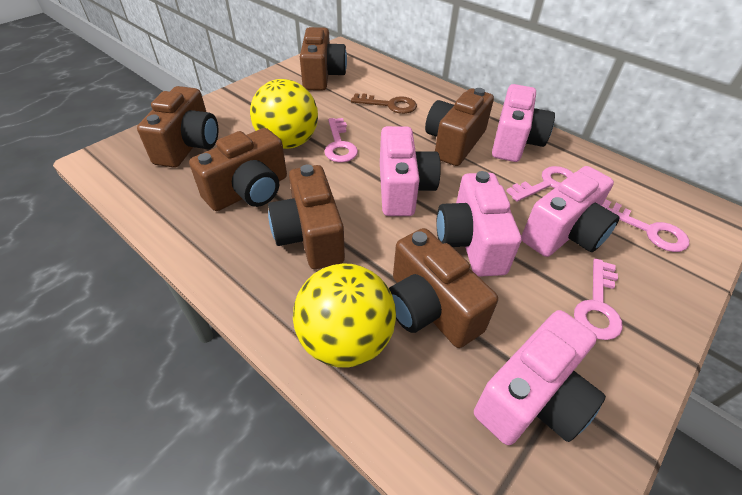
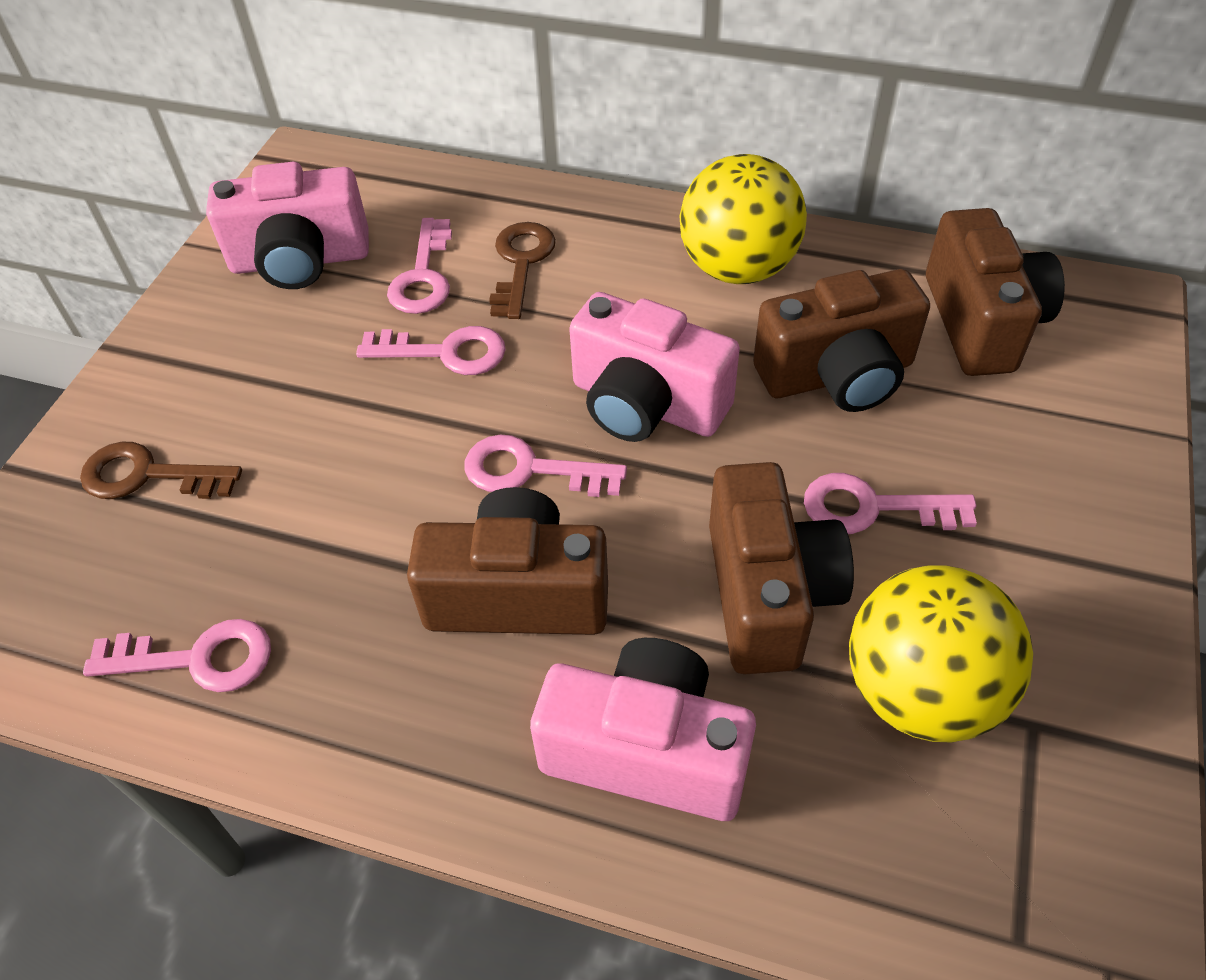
brown camera: 6 -> 4
brown key: 1 -> 2
pink camera: 5 -> 3
pink key: 4 -> 5

